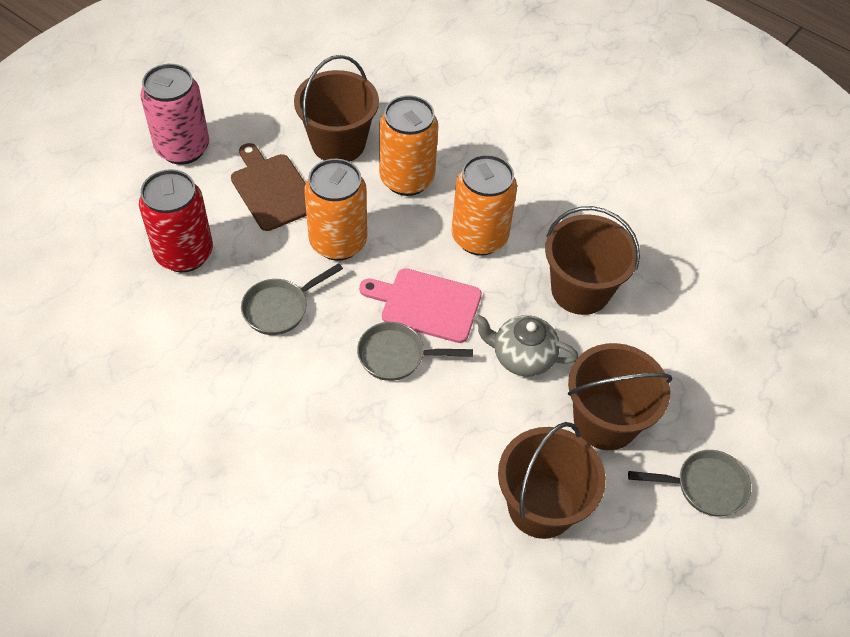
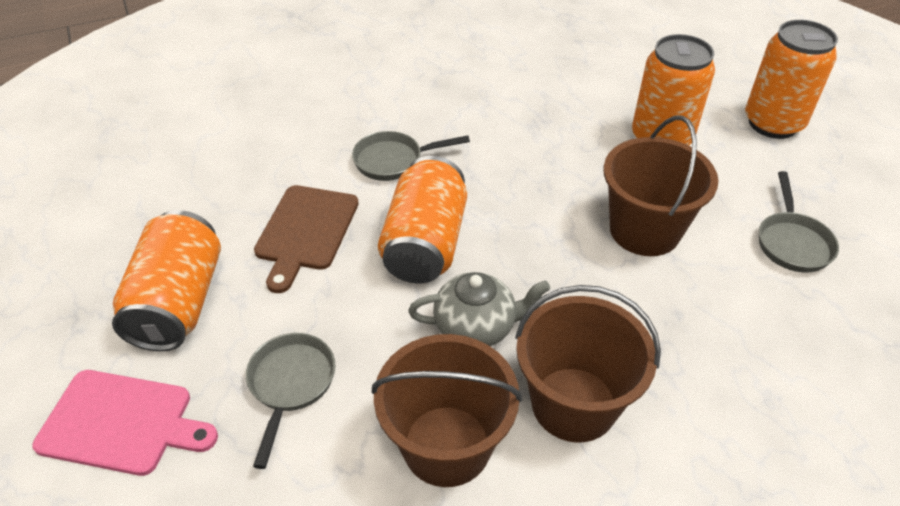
brown bucket: 4 -> 3
orange can: 3 -> 4
pink can: 1 -> 0
red can: 1 -> 0

